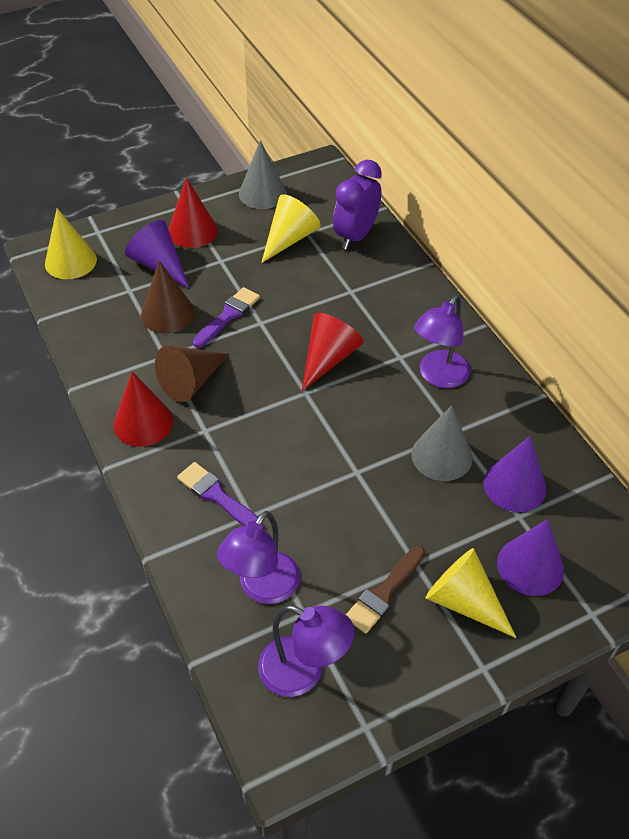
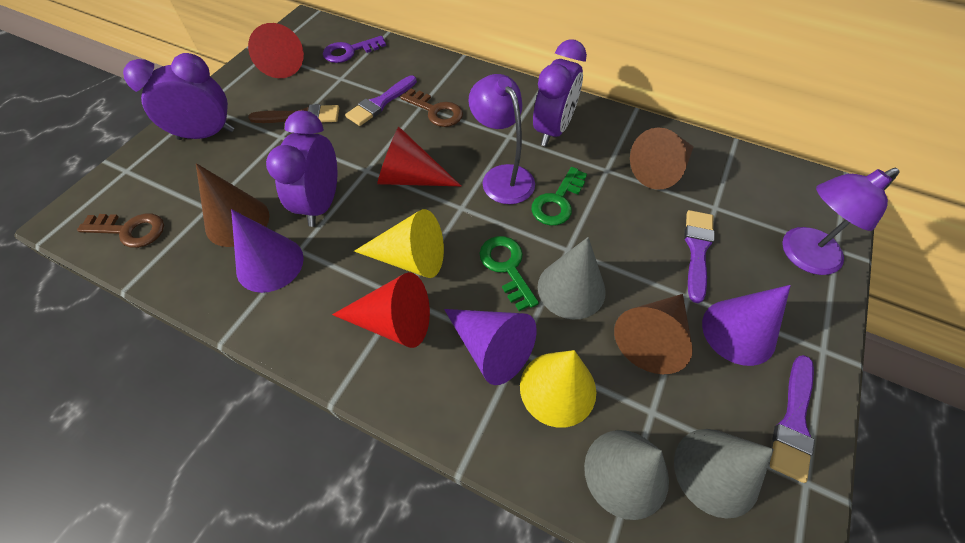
brown cone: 2 -> 3
brown key: 0 -> 2
green key: 0 -> 2
grey cone: 2 -> 3
purple brush: 2 -> 3
purple clock: 1 -> 3
purple key: 0 -> 1
purple lamp: 3 -> 2
yellow cone: 3 -> 2

